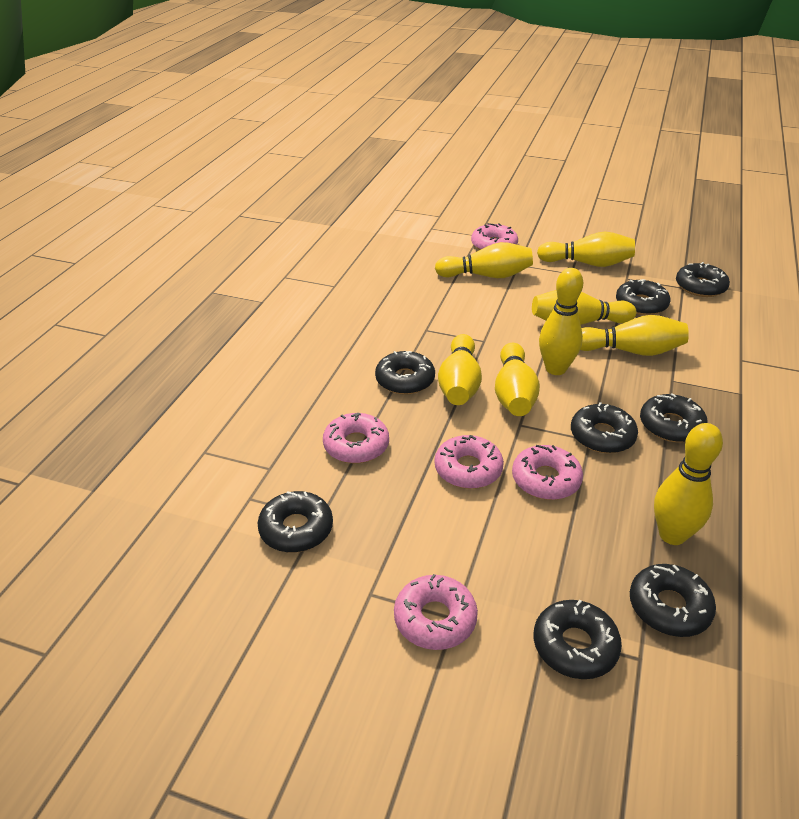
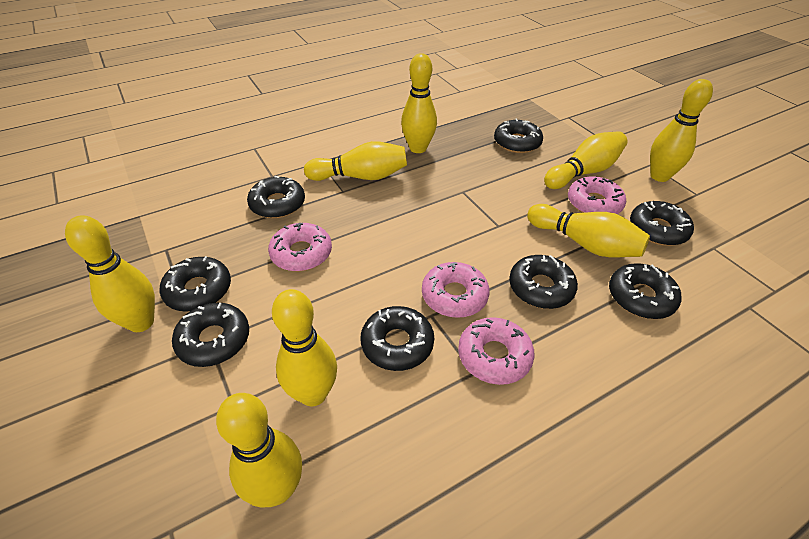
pink donut: 5 -> 4

